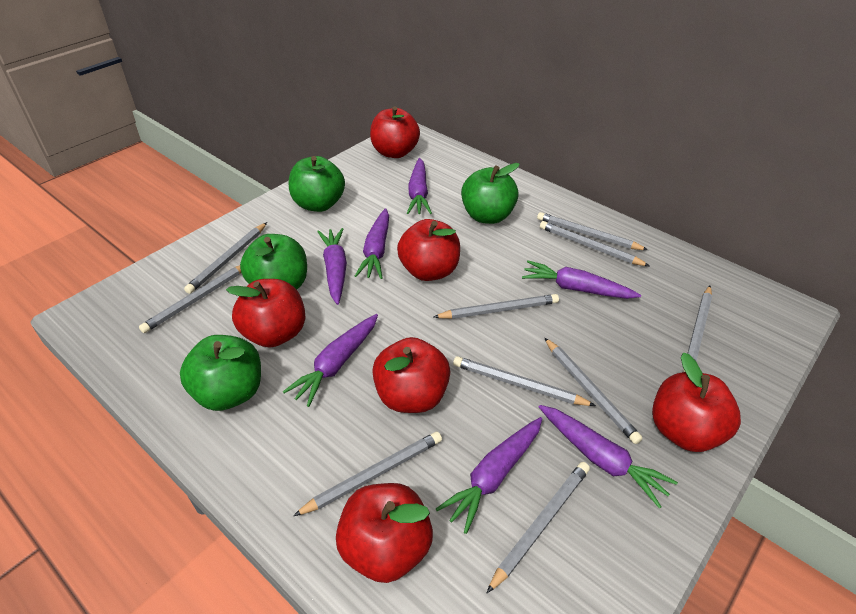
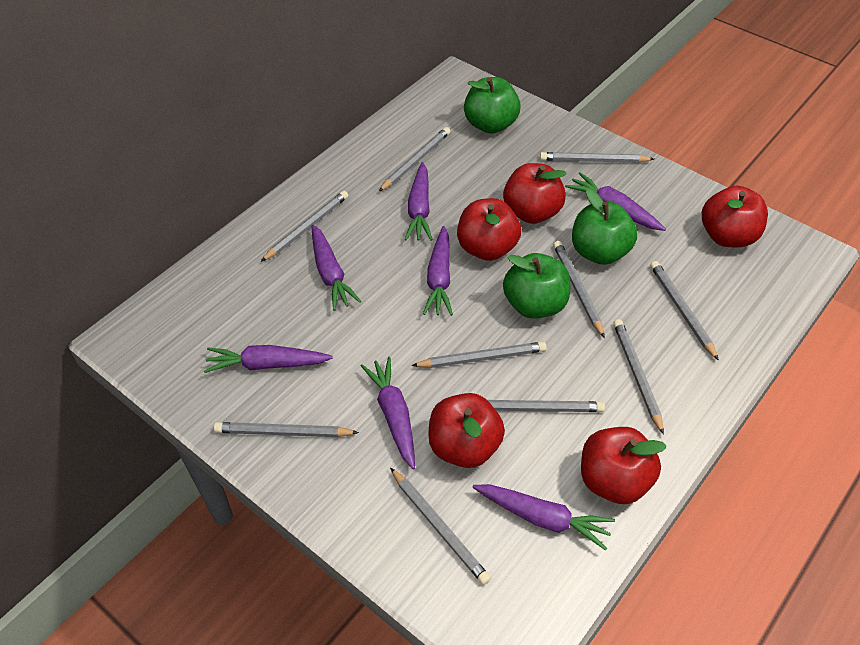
green apple: 4 -> 3
red apple: 6 -> 5

